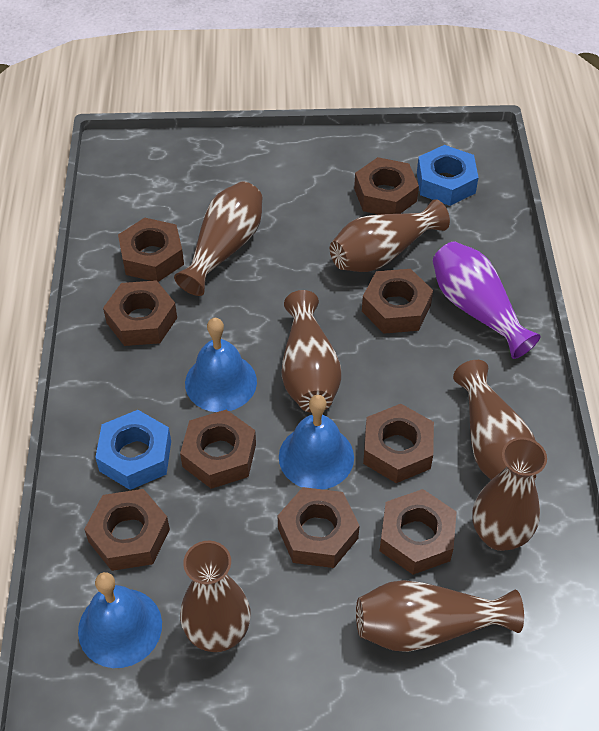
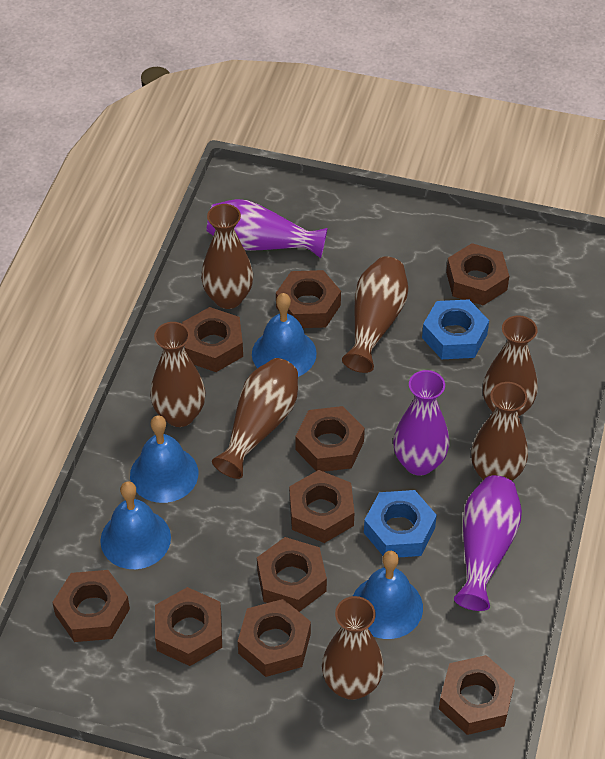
blue bell: 3 -> 4
brown nut: 9 -> 10
purple vase: 1 -> 3

